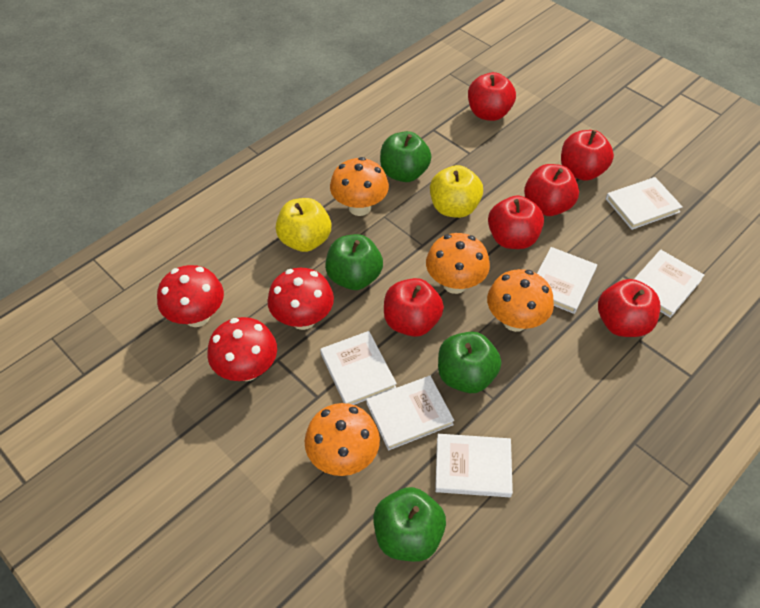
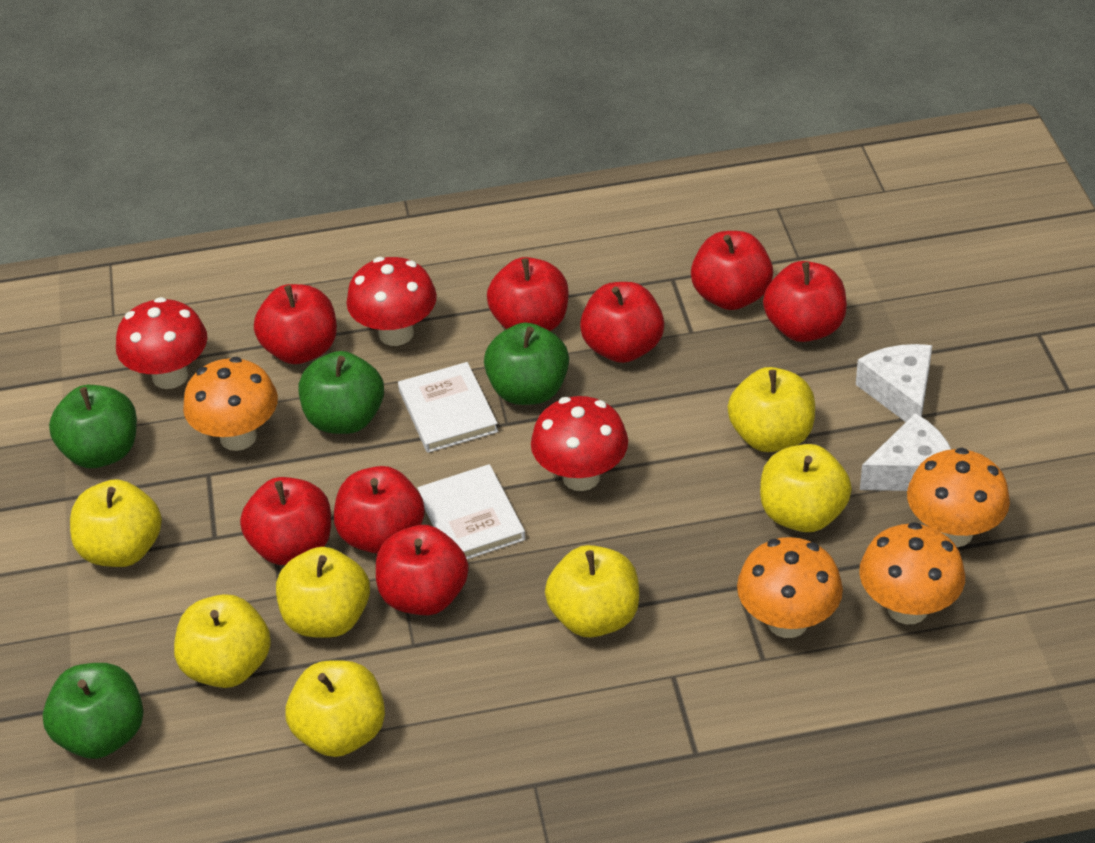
red apple: 6 -> 8
white book: 6 -> 2
white cheese: 0 -> 2
yellow apple: 2 -> 7

